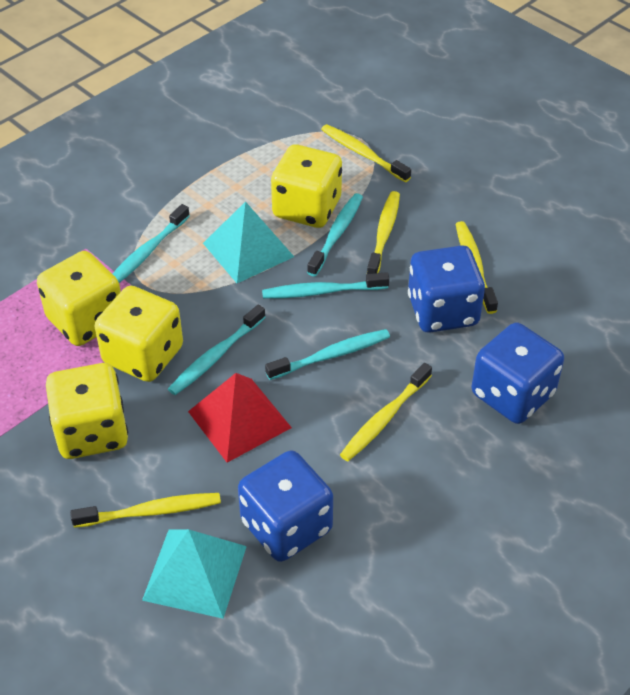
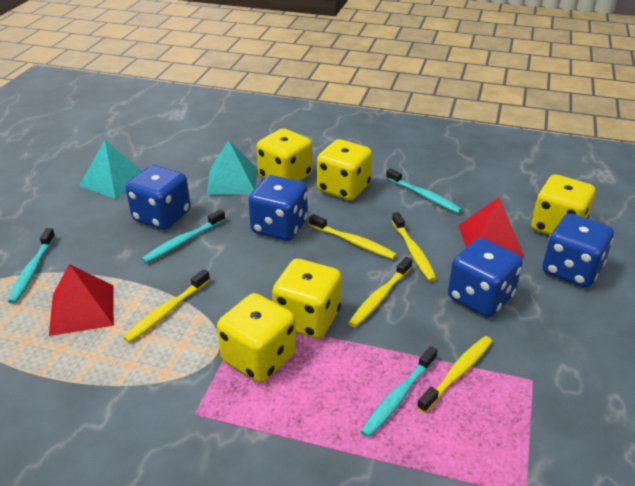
blue dice: 3 -> 4
red pyramid: 1 -> 2
turquoise toothbrush: 5 -> 4
yellow dice: 4 -> 5

